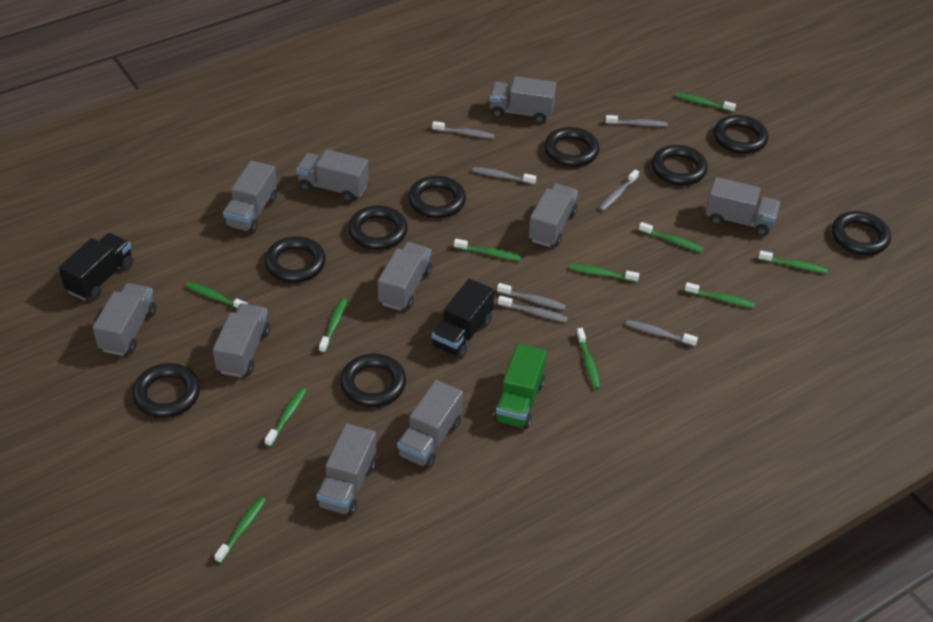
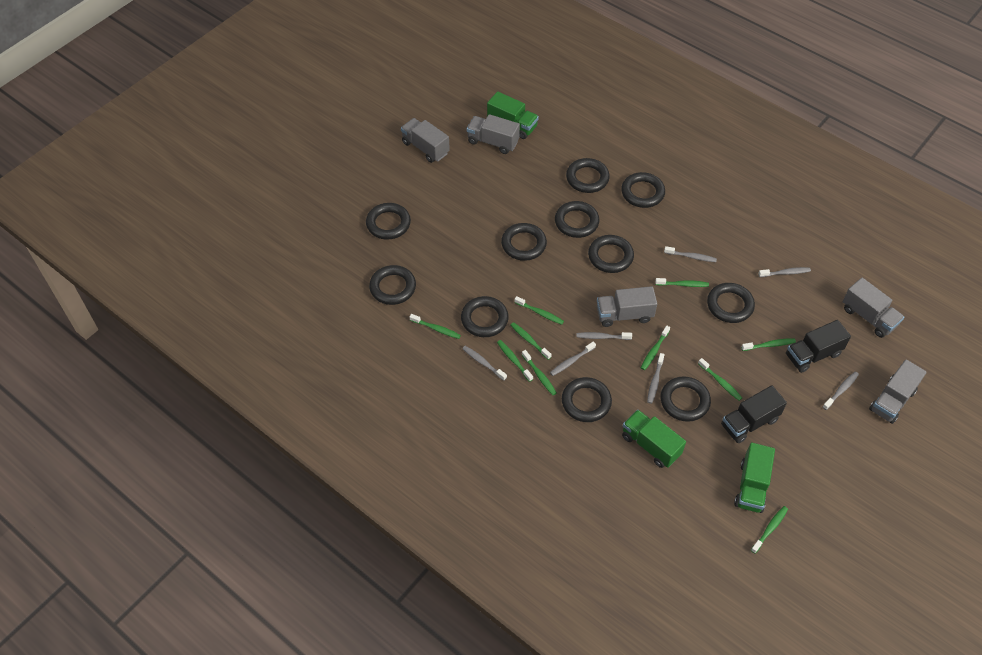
black ring: 9 -> 11
green toothbrush: 11 -> 10
green truck: 1 -> 3
grey truck: 10 -> 5

